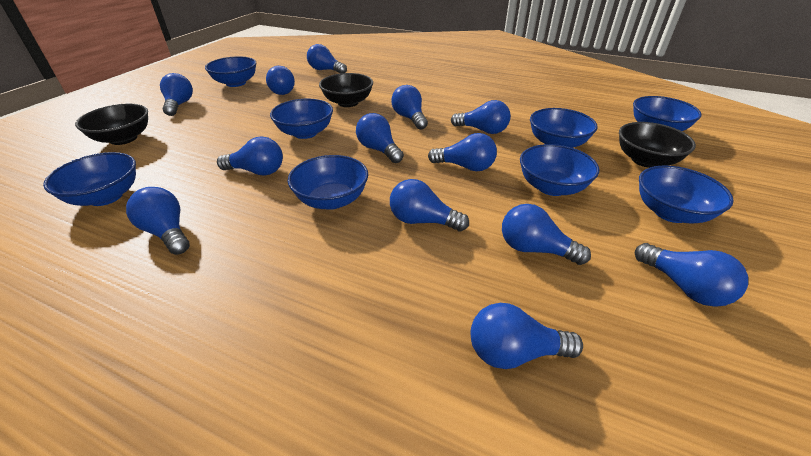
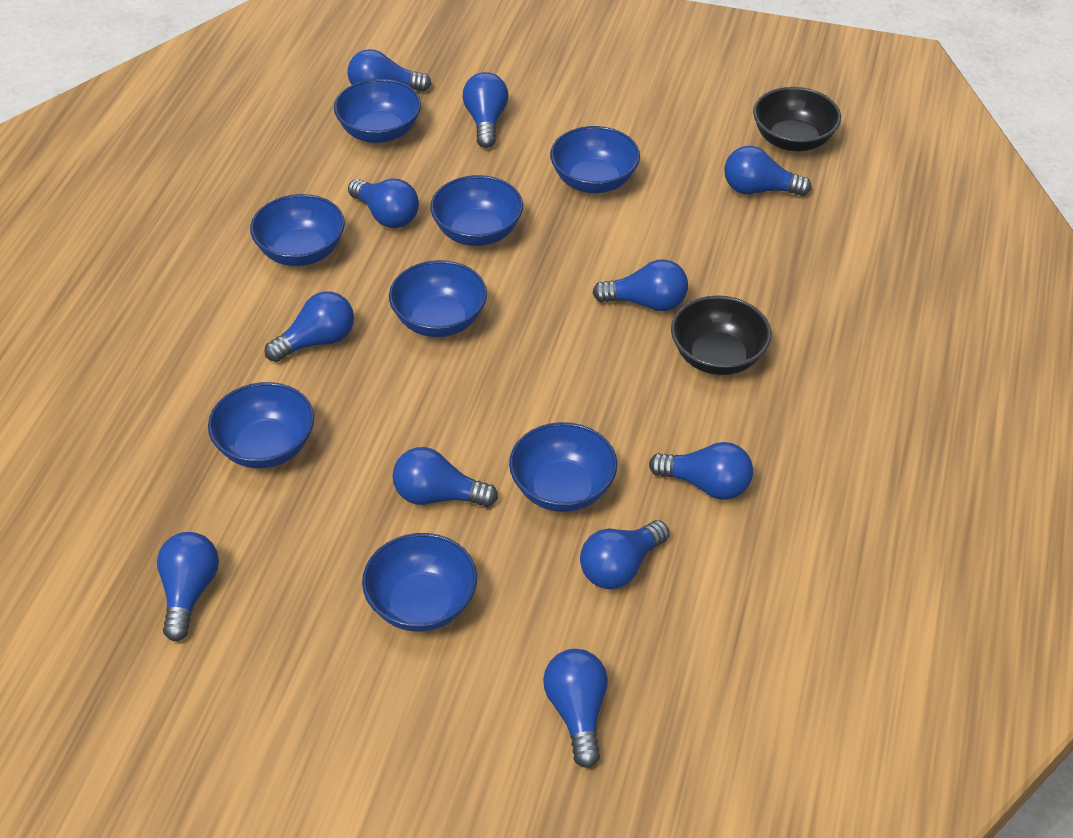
black bowl: 3 -> 2
blue light bulb: 13 -> 11

